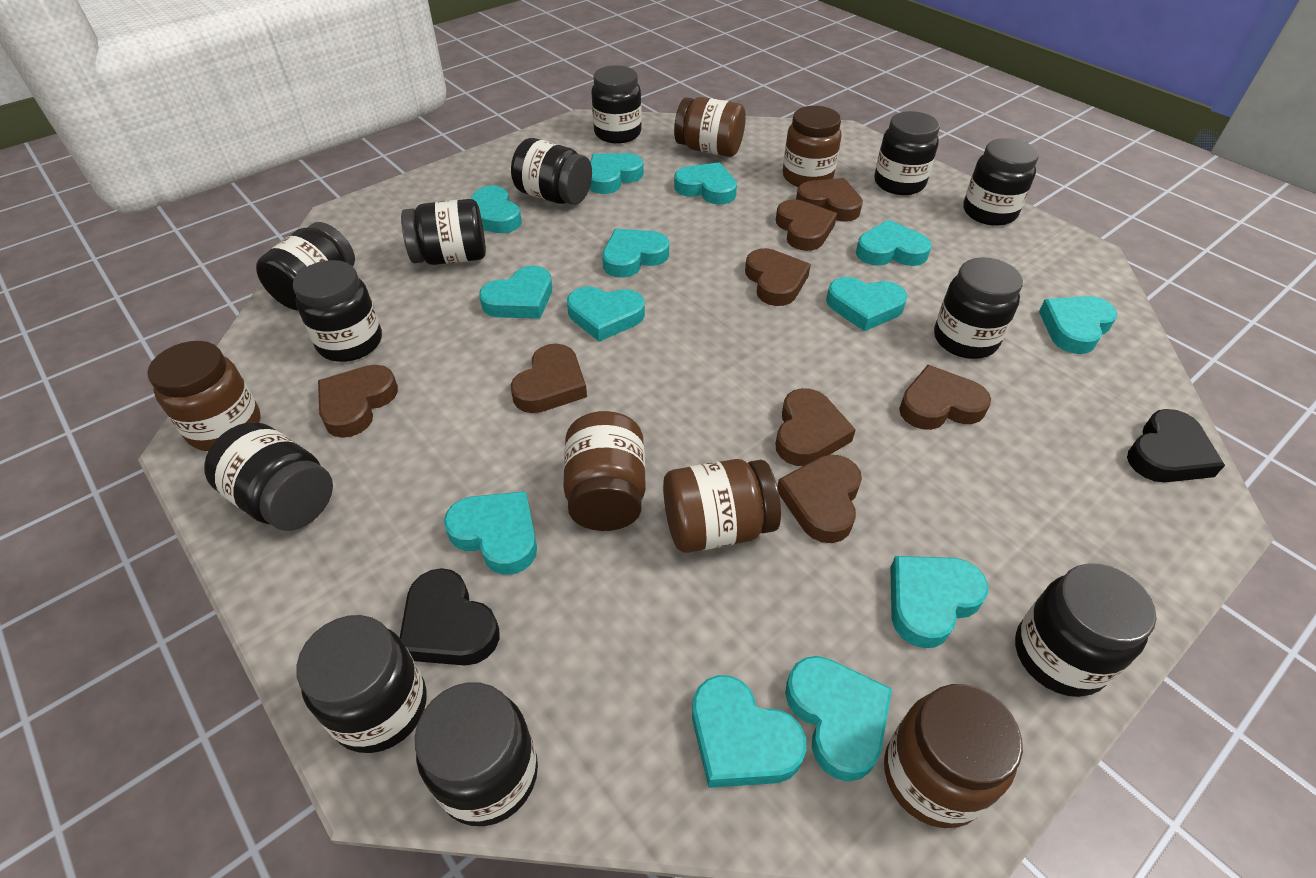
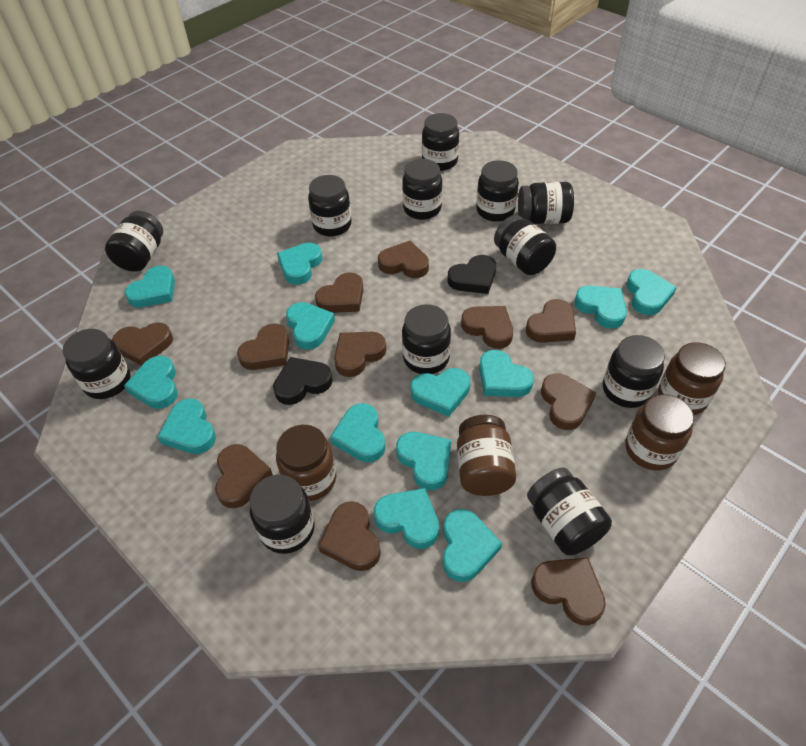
brown heart: 8 -> 11
brown jar: 6 -> 4

